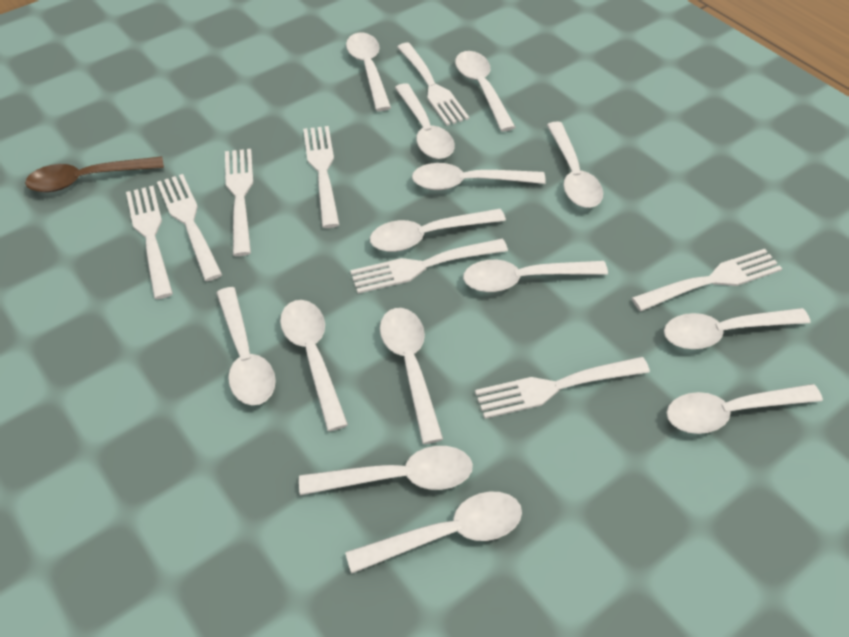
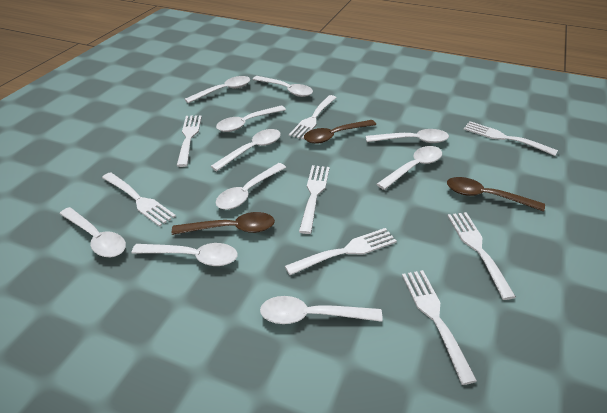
brown spoon: 1 -> 3
white spoon: 14 -> 10

